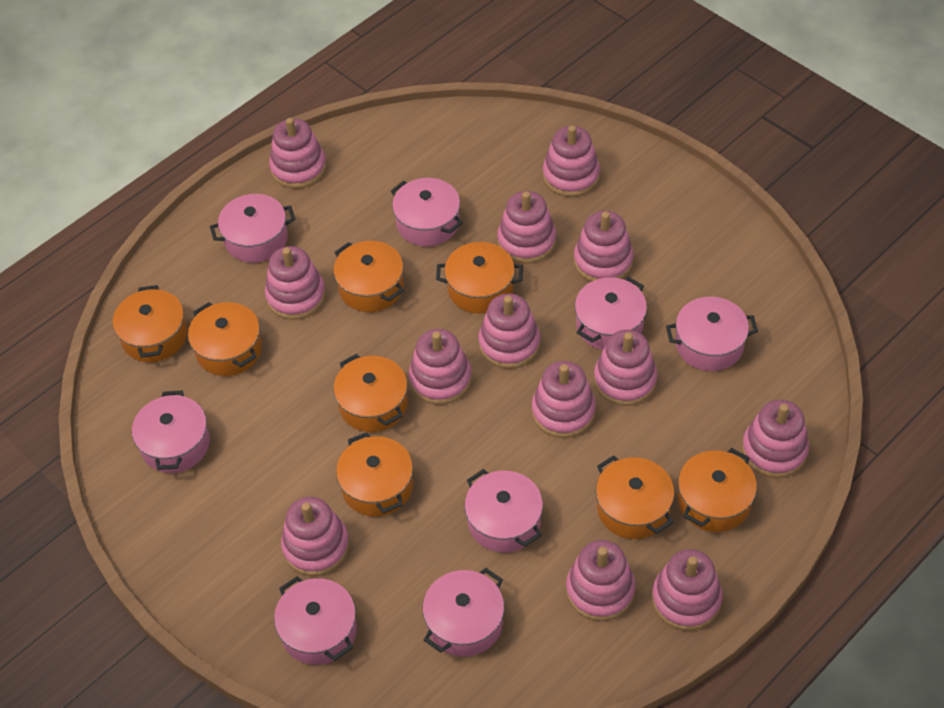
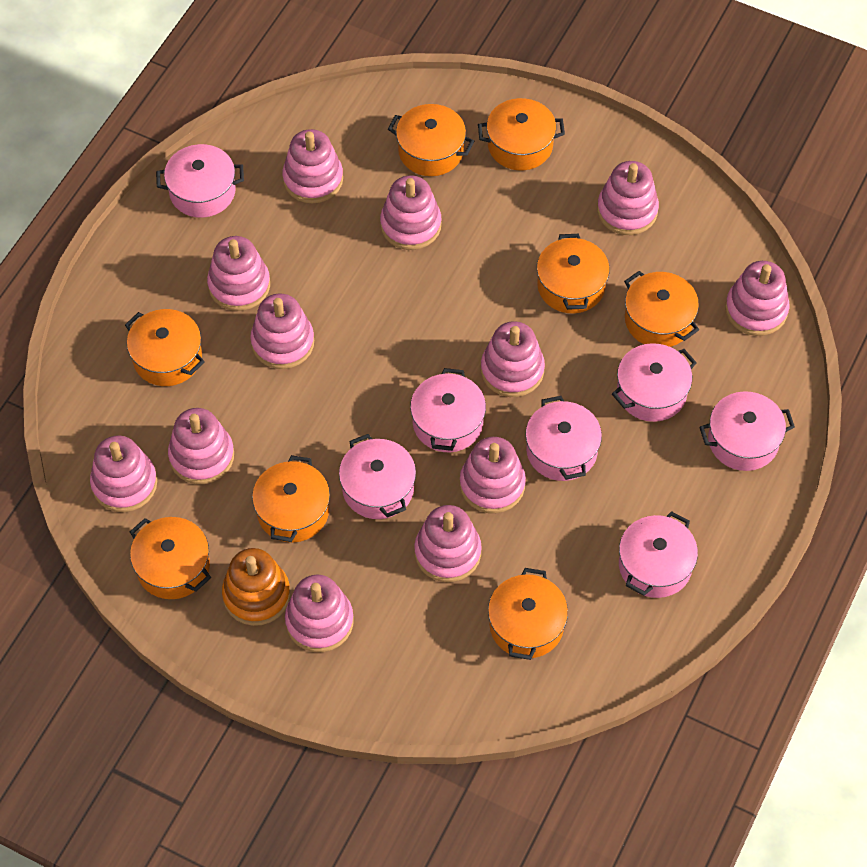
orange stacking toy: 0 -> 1
pink pot: 8 -> 7
pink stacking toy: 13 -> 12

